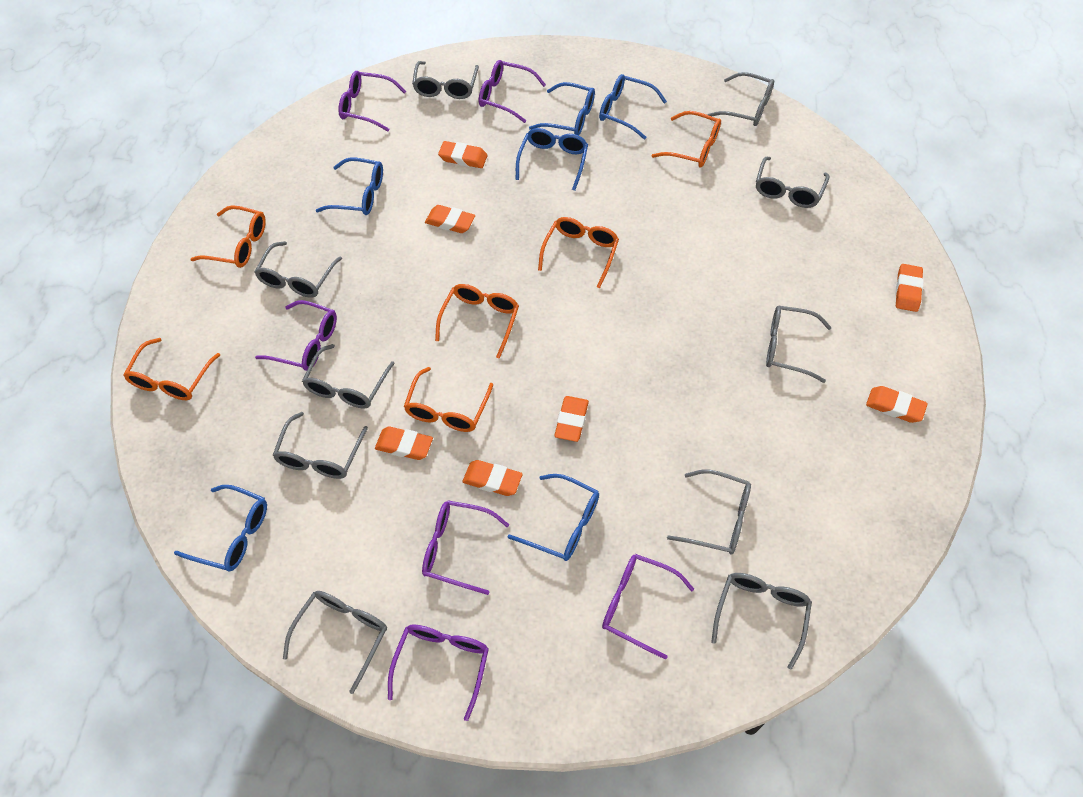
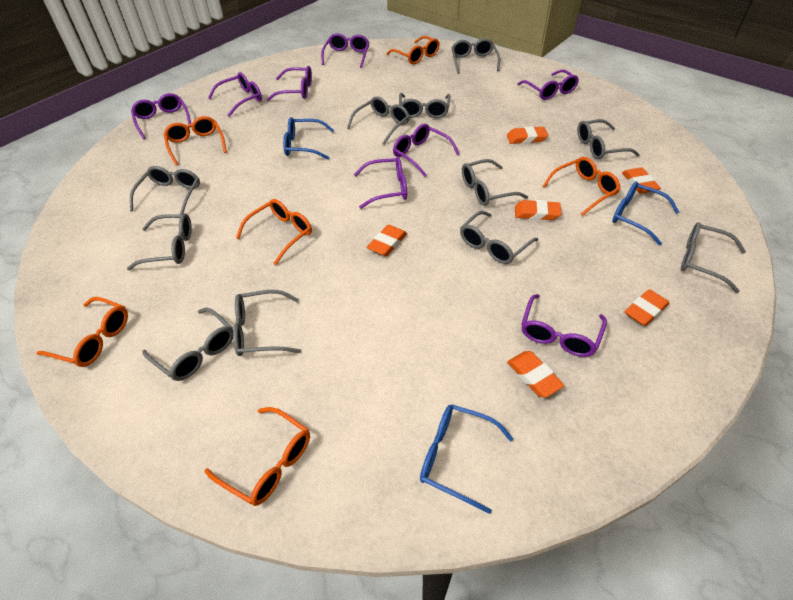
blue glasses: 6 -> 3
grey glasses: 10 -> 11
orange eraser: 7 -> 6
purple glasses: 6 -> 8

